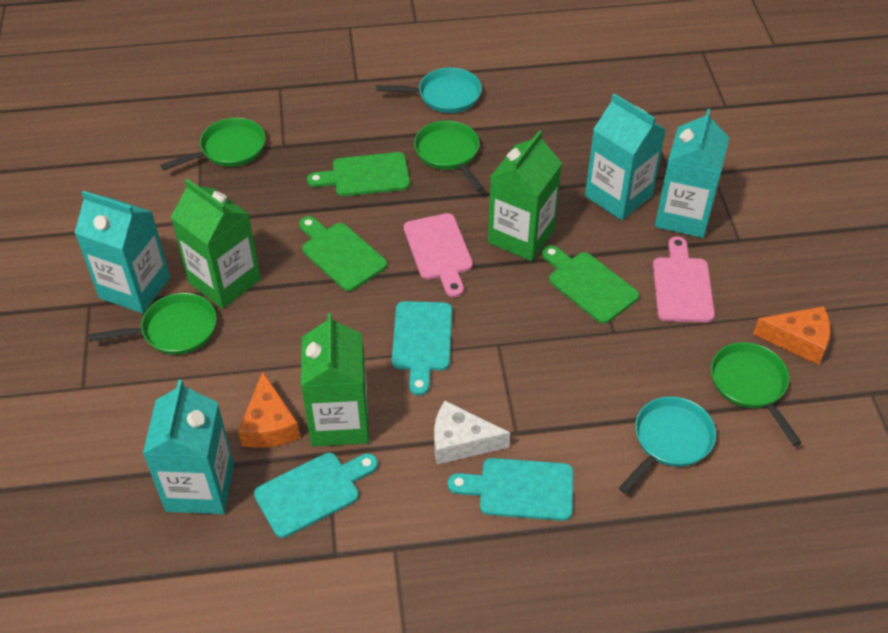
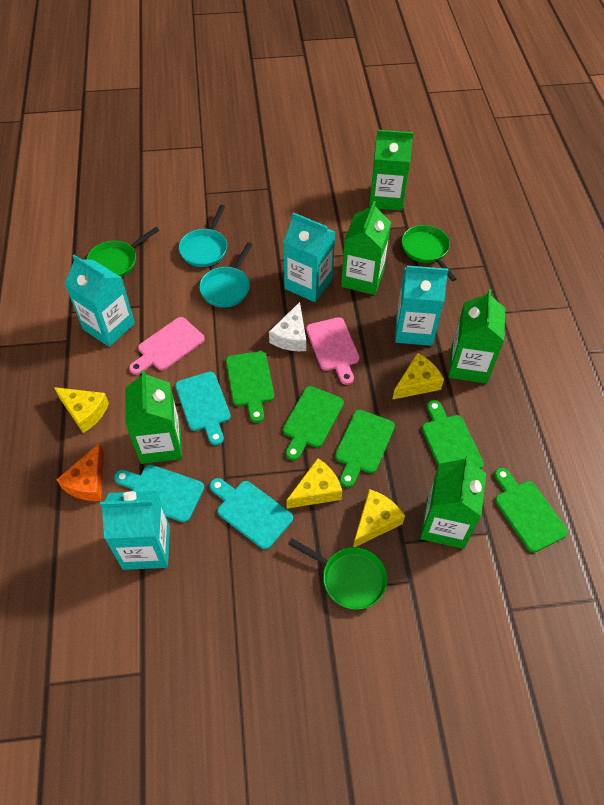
green carton: 3 -> 5
green cutting board: 3 -> 5
green pan: 4 -> 3
orange cheese: 2 -> 1
yellow cheese: 0 -> 4

